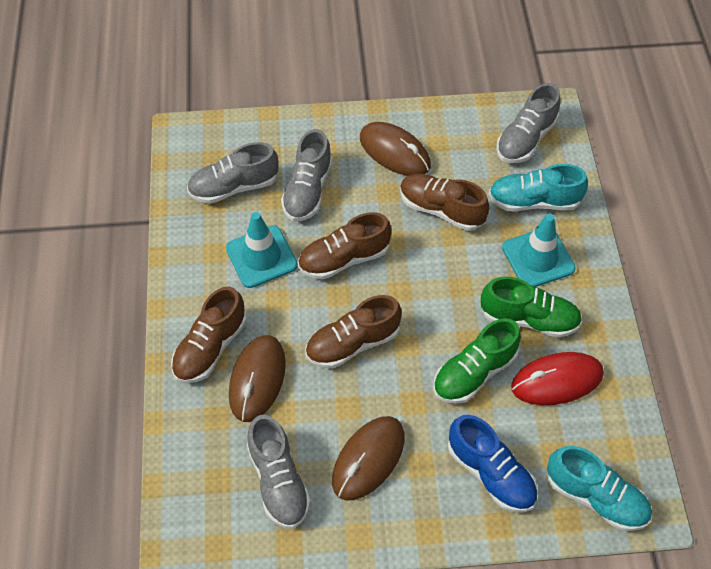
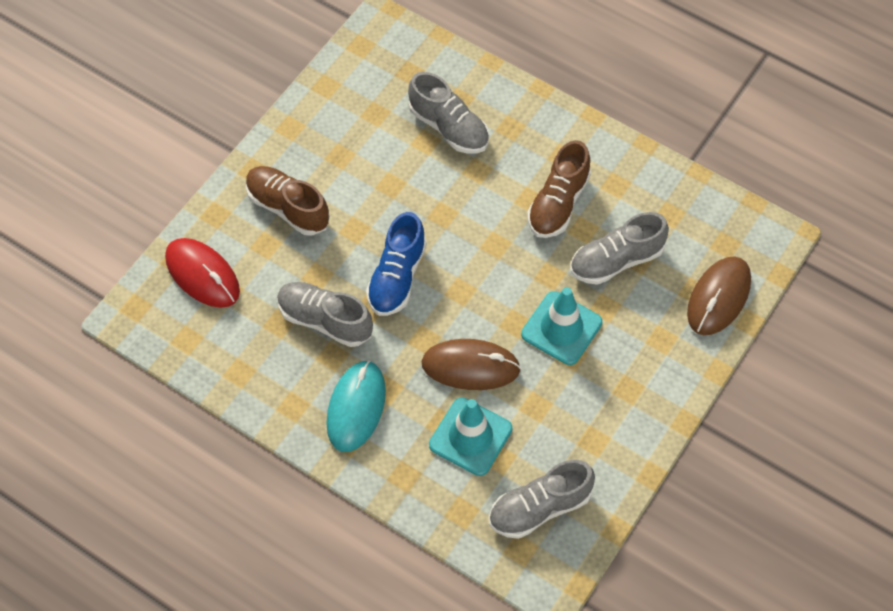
brown mouse: 3 -> 2
brown shoe: 4 -> 2
green shoe: 2 -> 0
turquoise mouse: 0 -> 1
turquoise shoe: 2 -> 0

